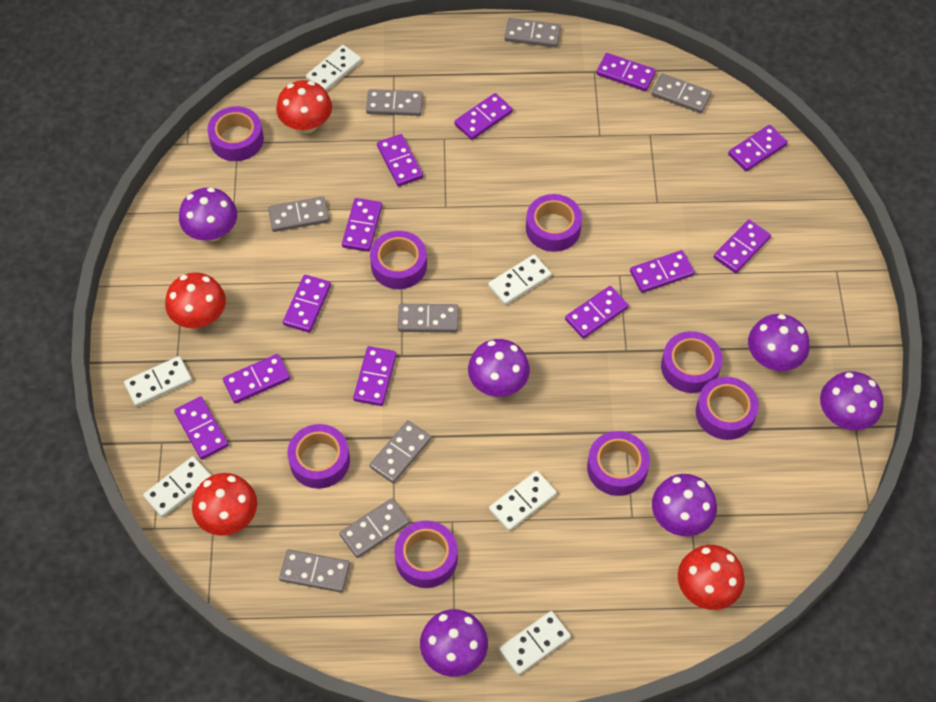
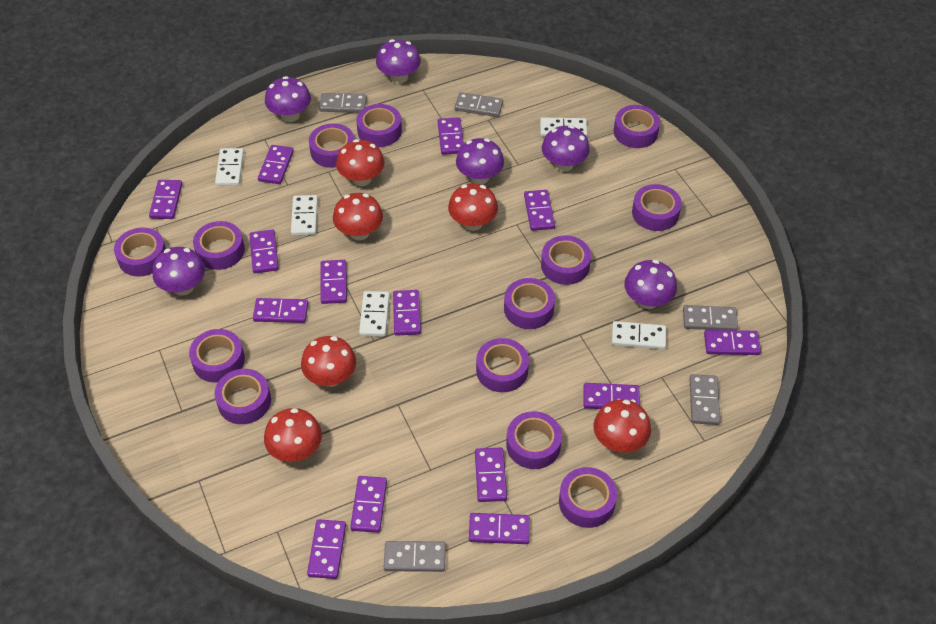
grey domino: 8 -> 5
purple domino: 12 -> 14
purple tape: 8 -> 13
red mushroom: 4 -> 6
white domino: 6 -> 5

